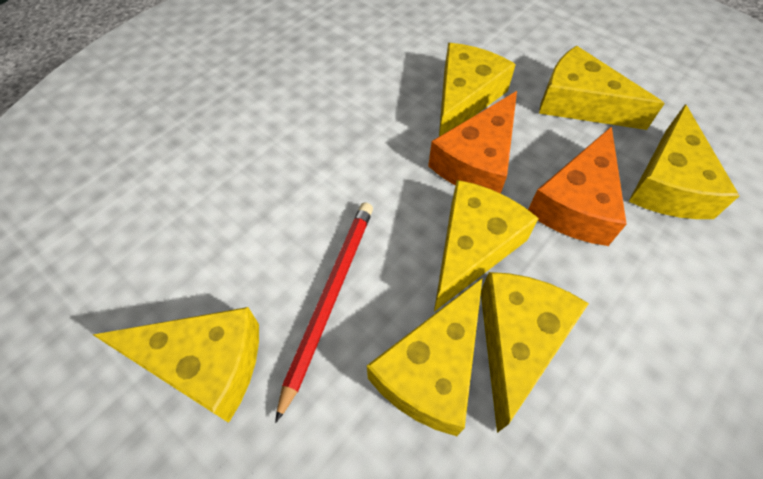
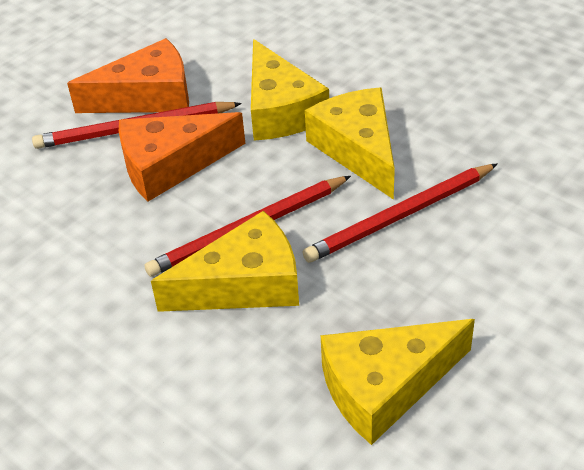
red pencil: 1 -> 3
yellow cheese: 7 -> 4

